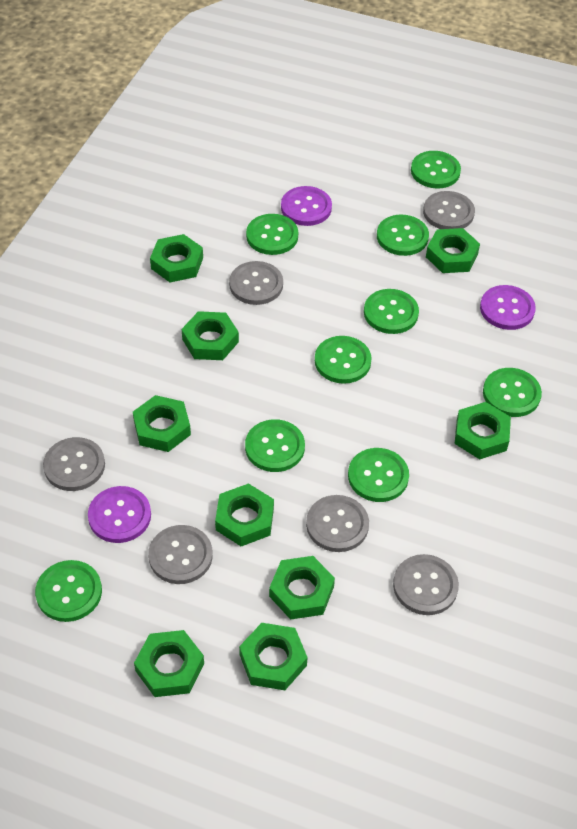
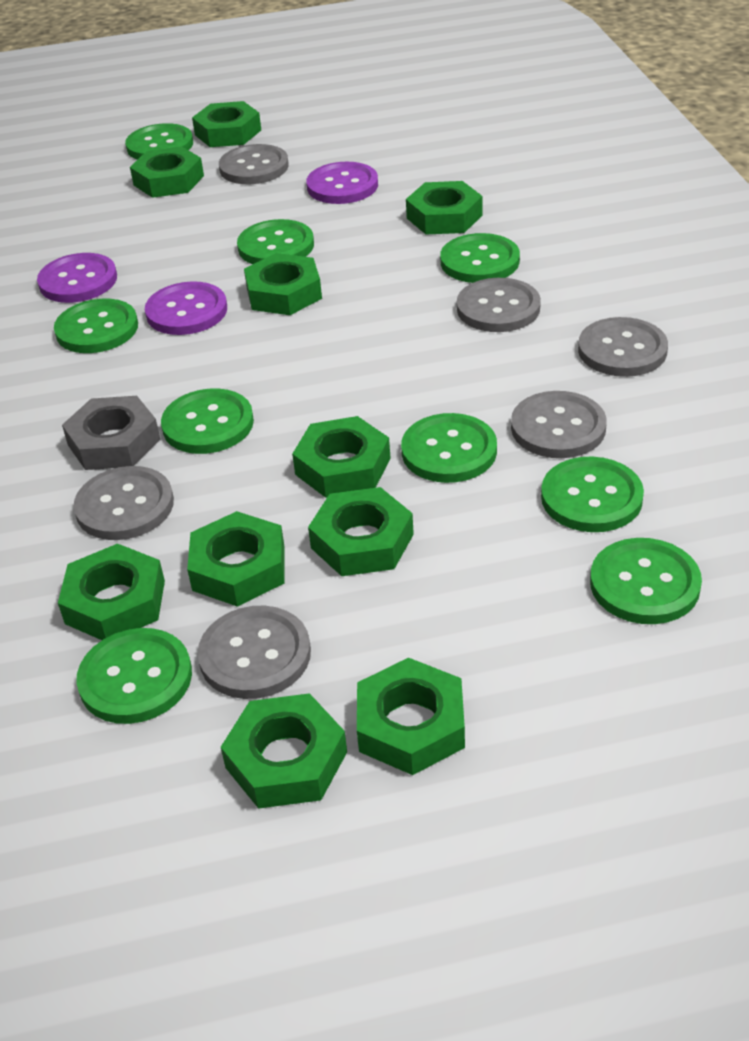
green nut: 9 -> 10
grey nut: 0 -> 1

